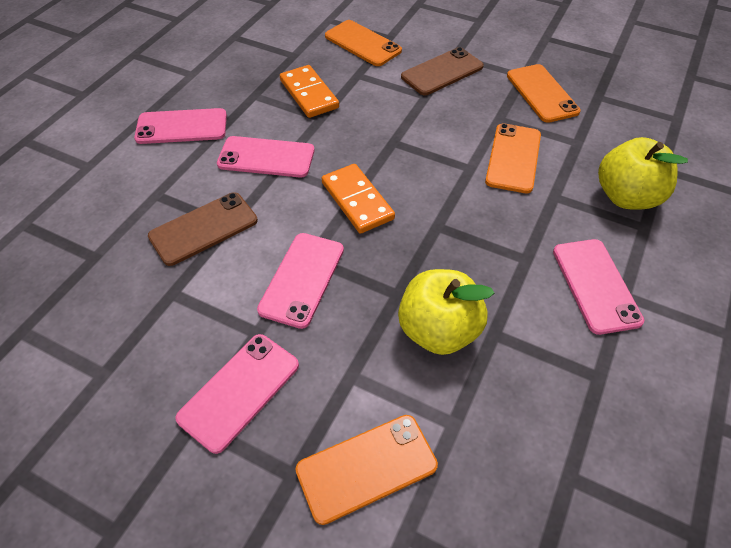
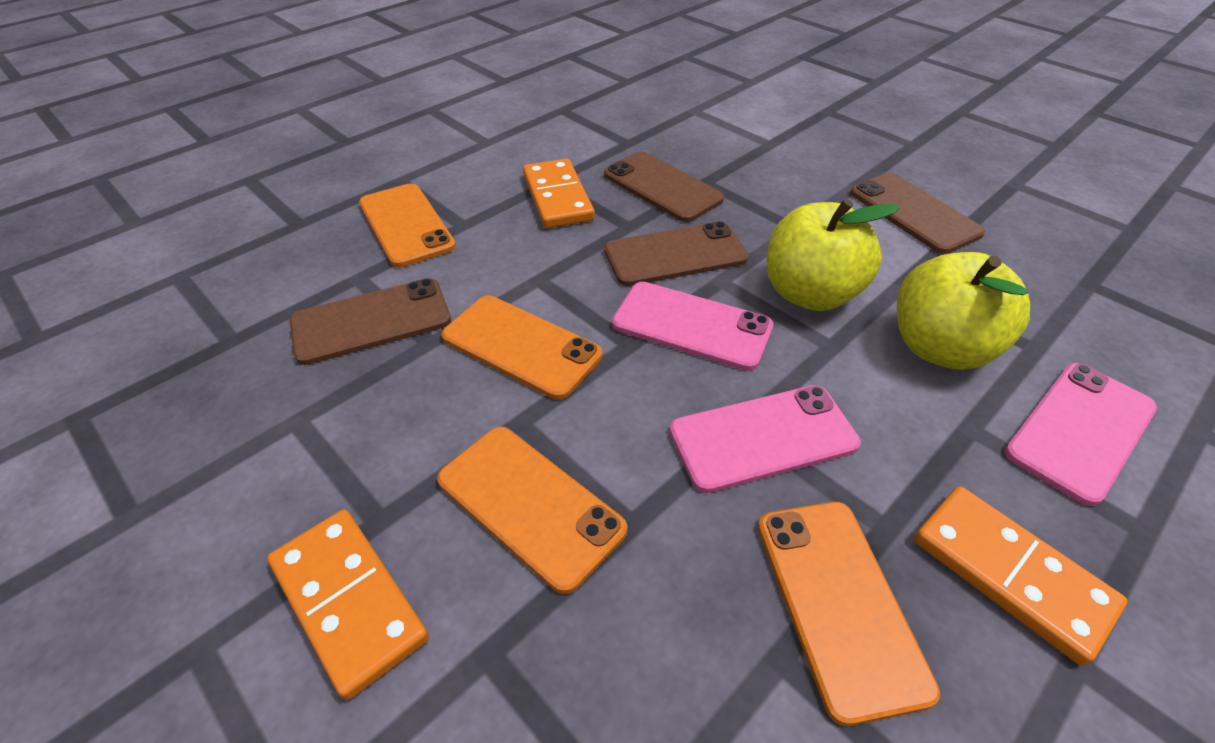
brown phone: 2 -> 4
orange domino: 2 -> 3
pink phone: 5 -> 3

